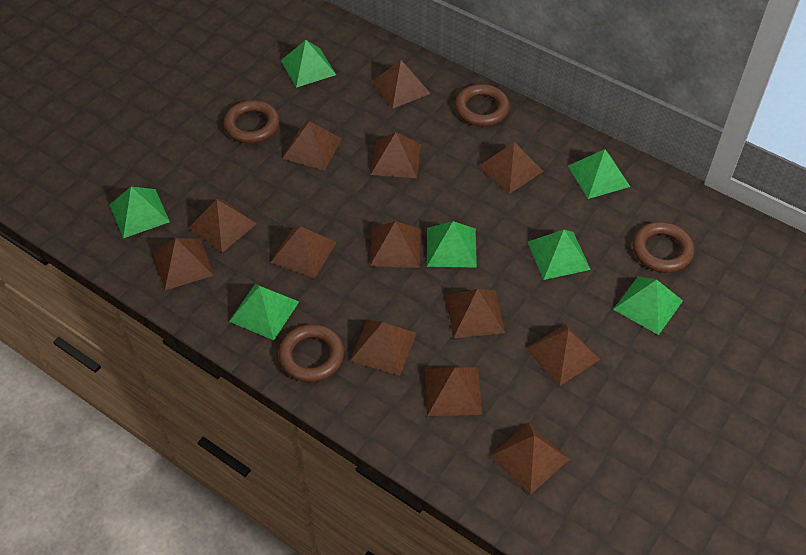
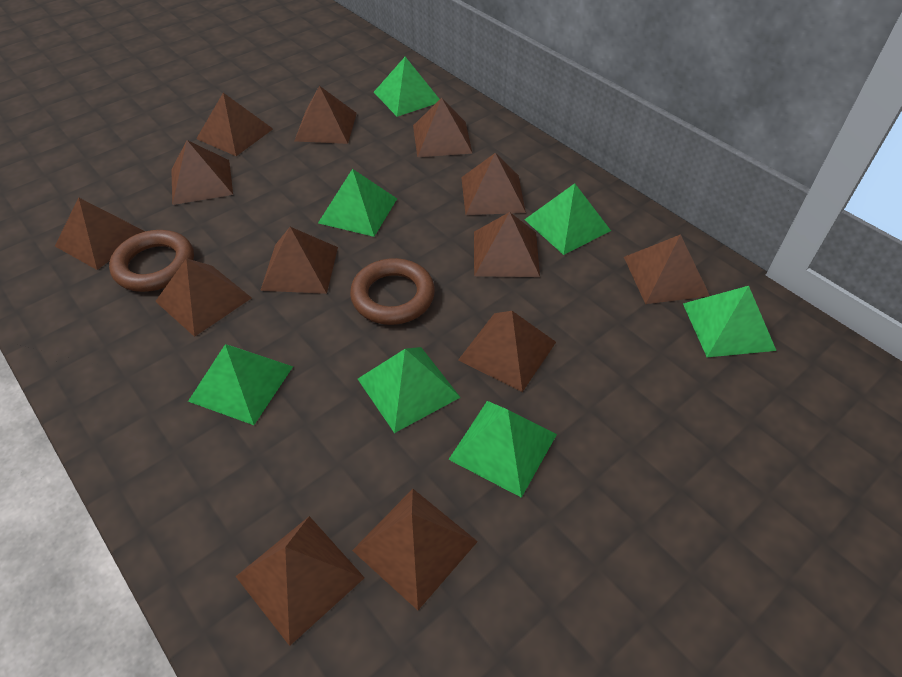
brown ring: 4 -> 2

